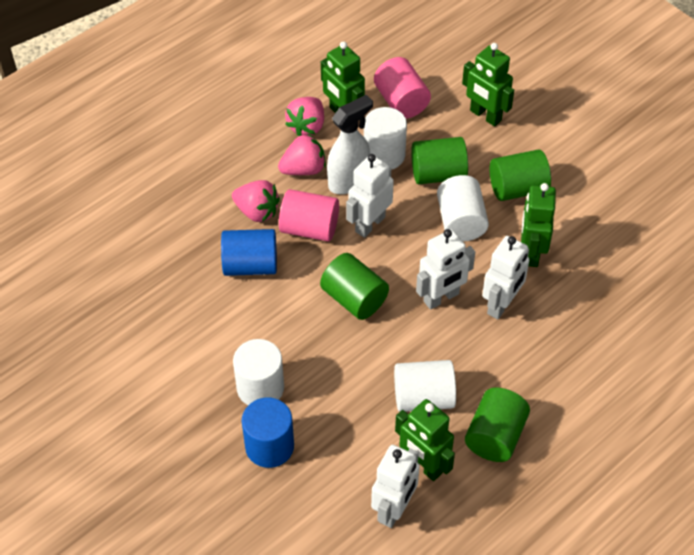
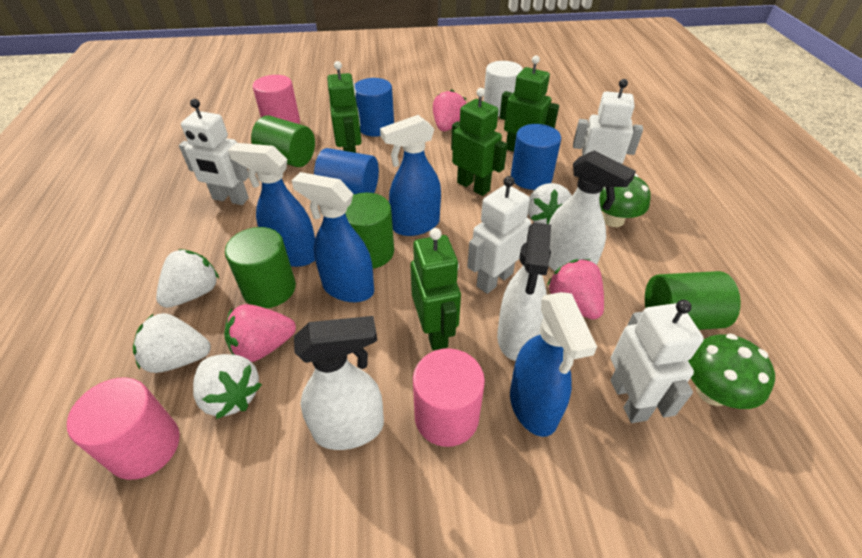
blue cylinder: 2 -> 3
blue spray bottle: 0 -> 4
green mushroom: 0 -> 2
pink cylinder: 2 -> 3
white cylinder: 4 -> 1
white spray bottle: 1 -> 3
white strawberry: 0 -> 4

